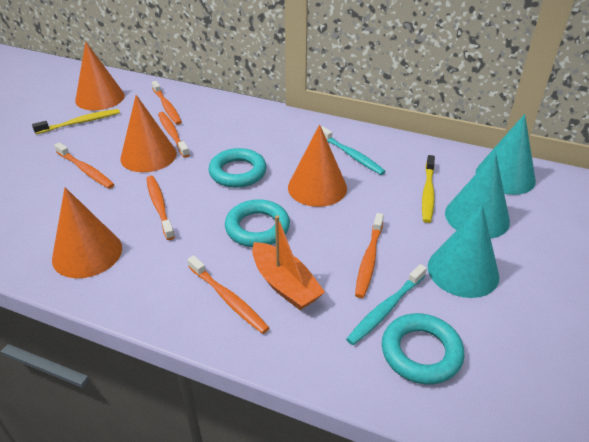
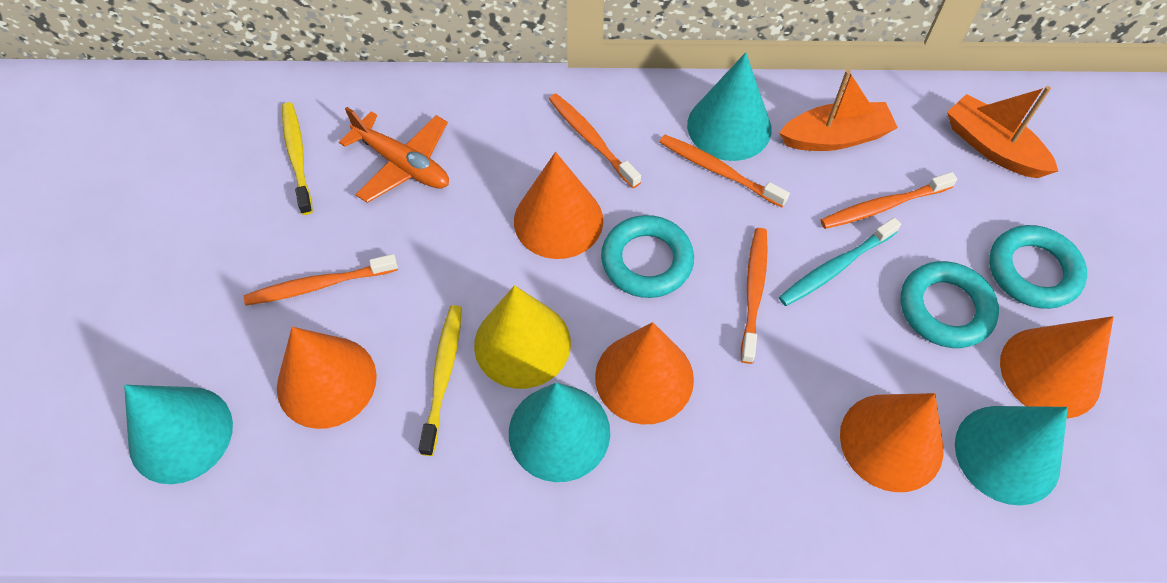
orange boat: 1 -> 2
orange cone: 4 -> 5
orange plane: 0 -> 1
orange toothbrush: 6 -> 5
turquoise cone: 3 -> 4
turquoise toothbrush: 2 -> 1
yellow cone: 0 -> 1

